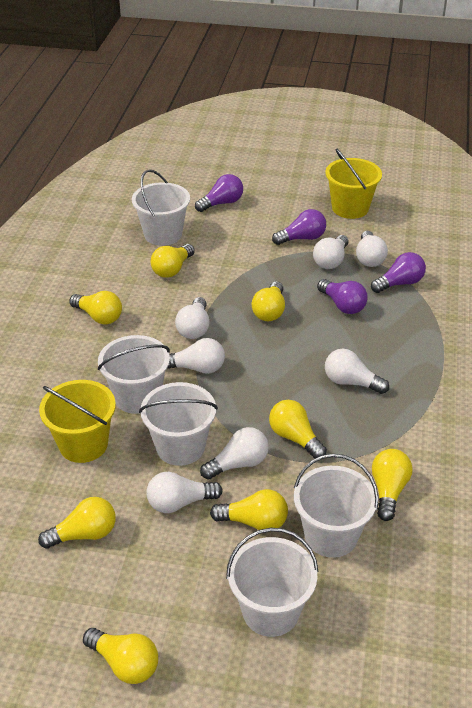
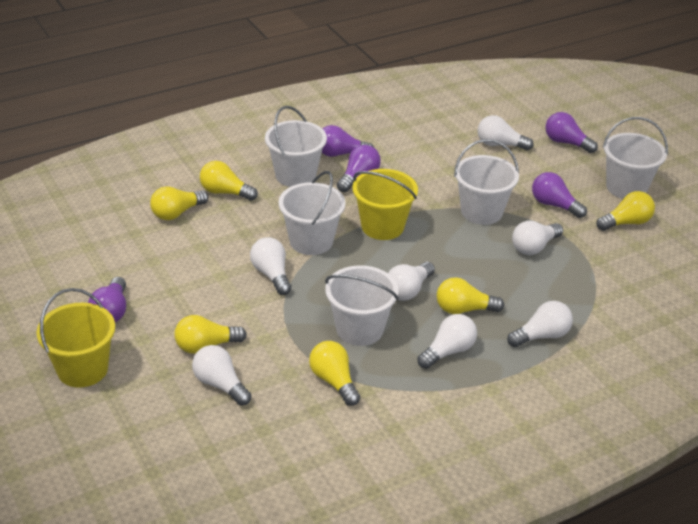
purple light bulb: 4 -> 5
yellow light bulb: 8 -> 6

